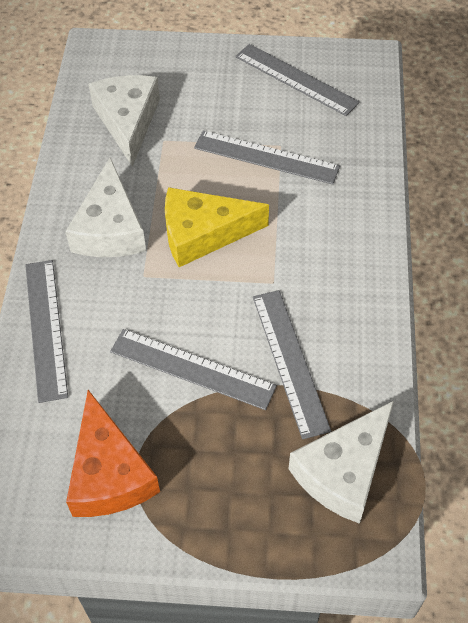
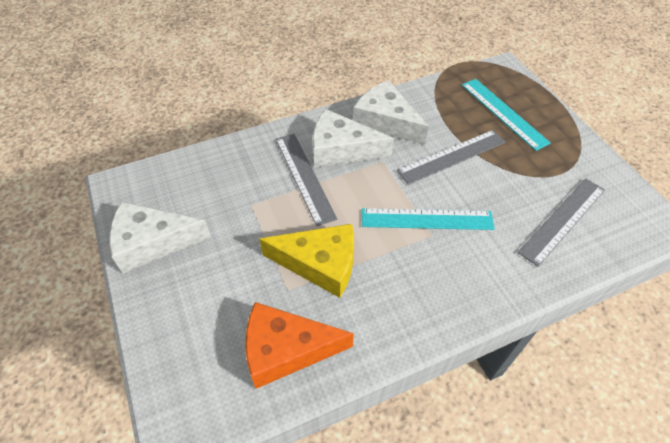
grey ruler: 5 -> 3
turquoise ruler: 0 -> 2

